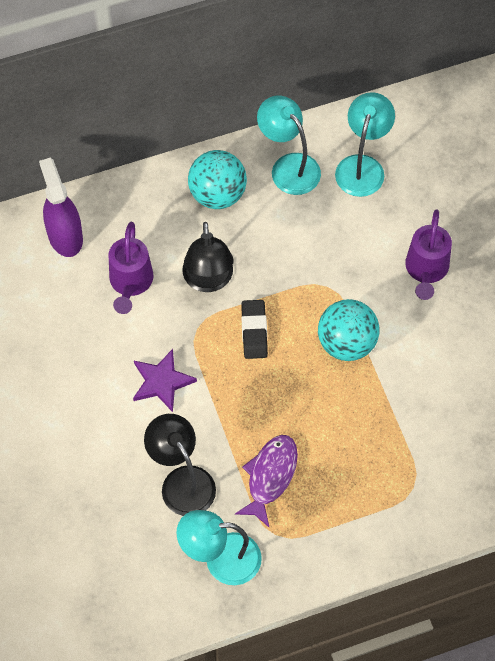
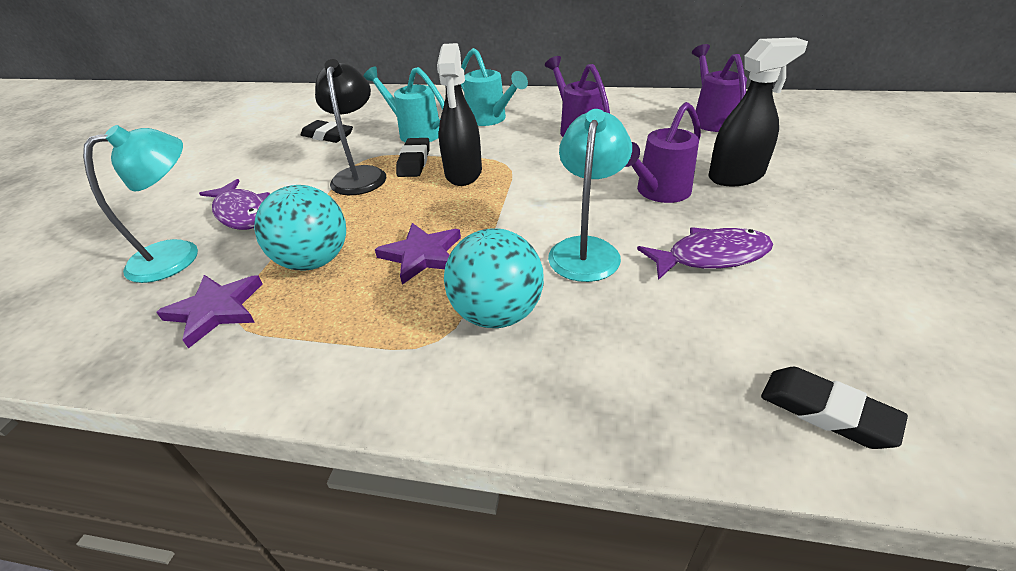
black eraser: 1 -> 3
black lamp: 2 -> 1
black spray bottle: 0 -> 2
purple fish: 1 -> 2
purple spray bottle: 1 -> 0
purple star: 1 -> 2
purple watering can: 2 -> 3
turquoise lamp: 3 -> 2
turquoise watering can: 0 -> 2

